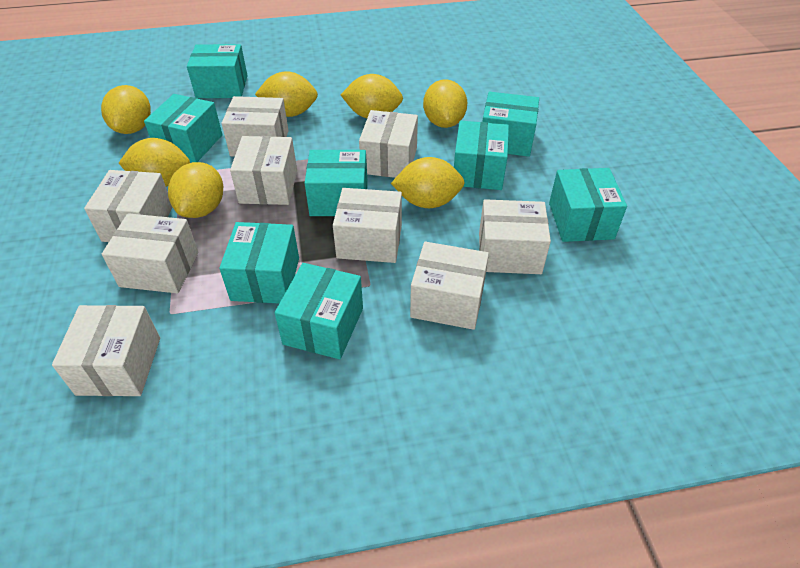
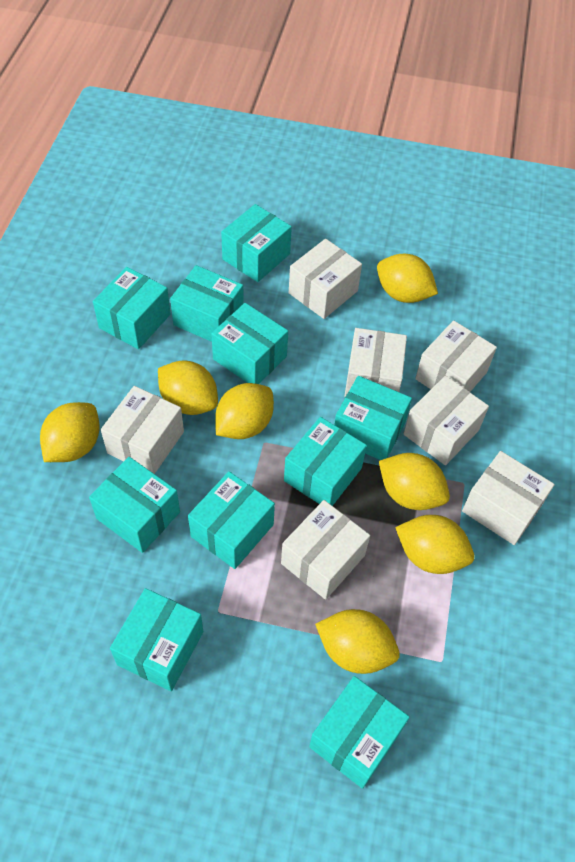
turquoise box: 8 -> 10
white box: 9 -> 7

